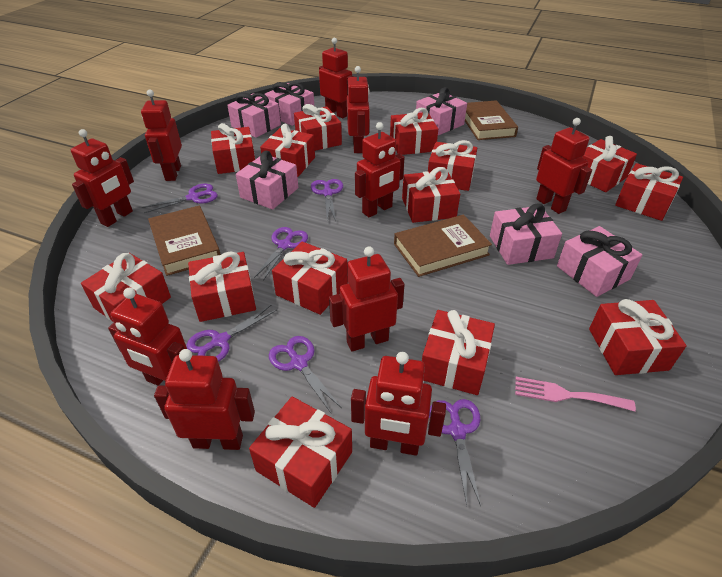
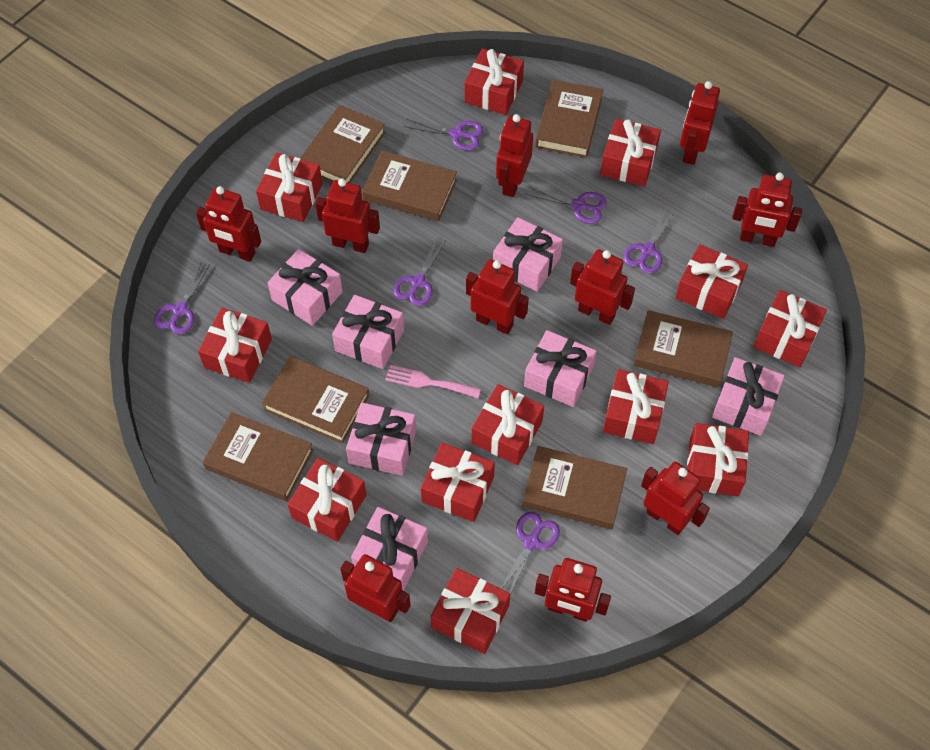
brown book: 3 -> 7
pink gift: 6 -> 7
red gift: 14 -> 12

